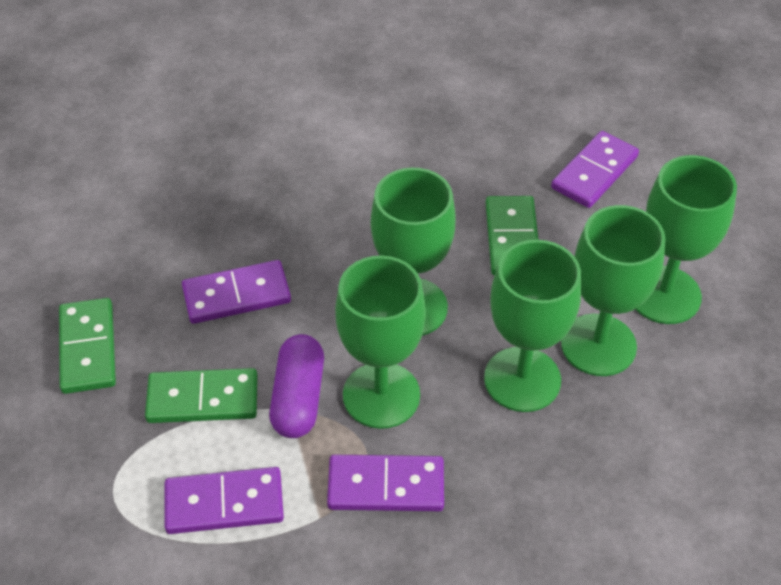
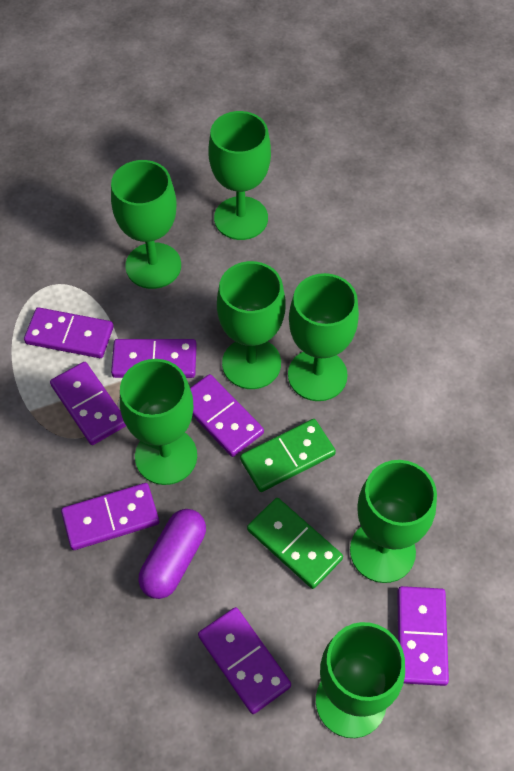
green domino: 3 -> 2
green goblet: 5 -> 7
purple domino: 4 -> 7

